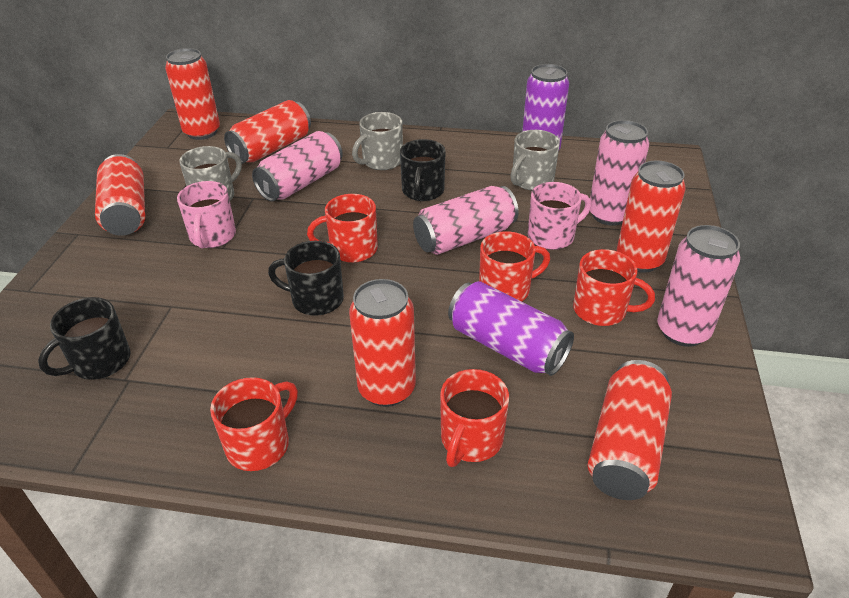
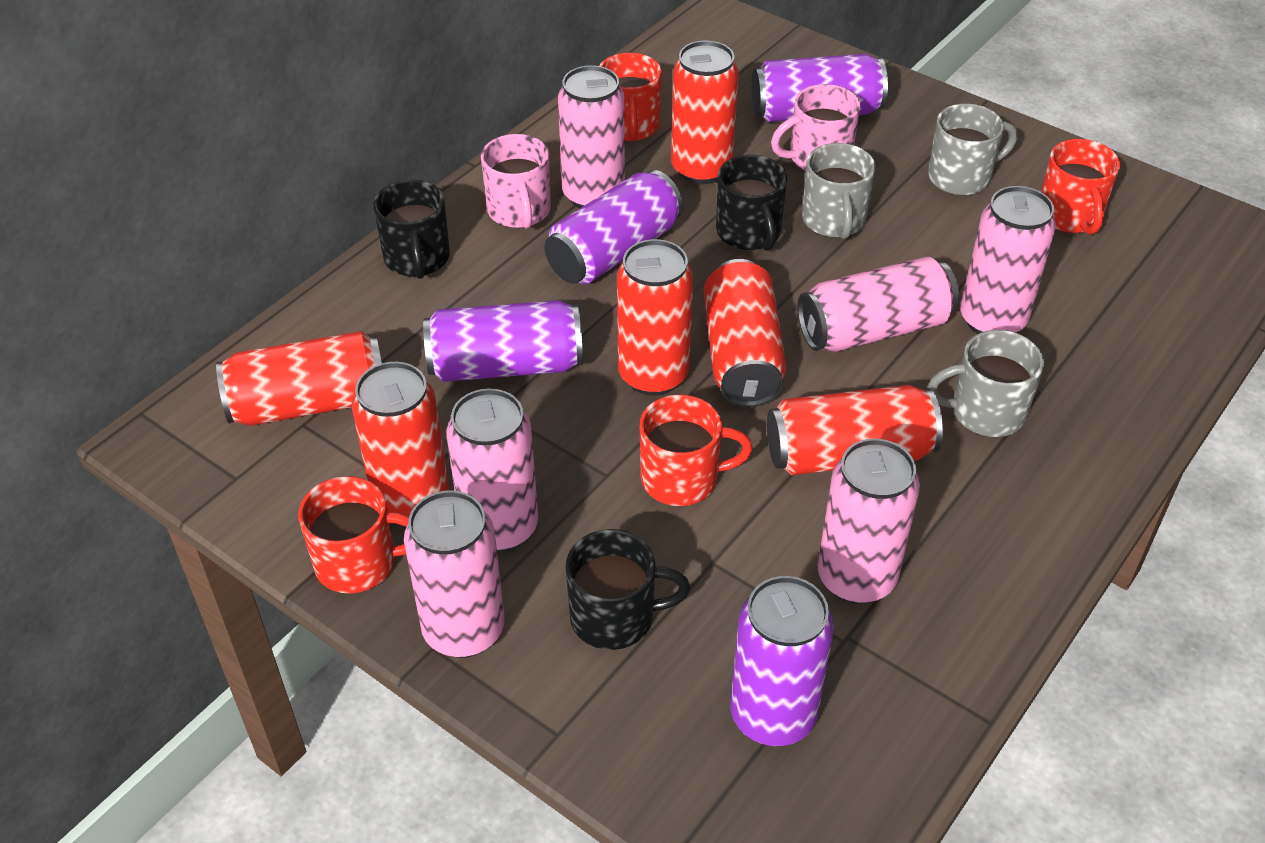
pink can: 4 -> 6
purple can: 2 -> 4
red mug: 5 -> 4

